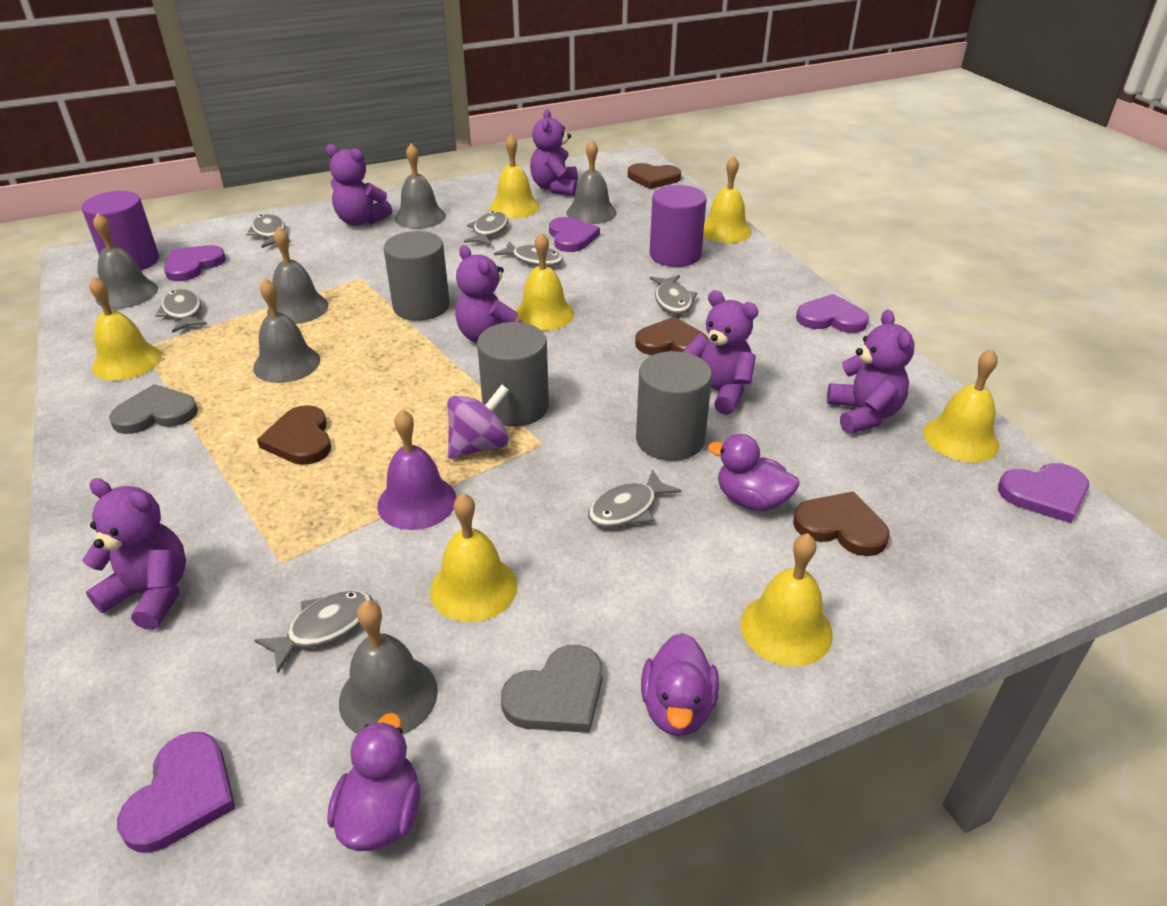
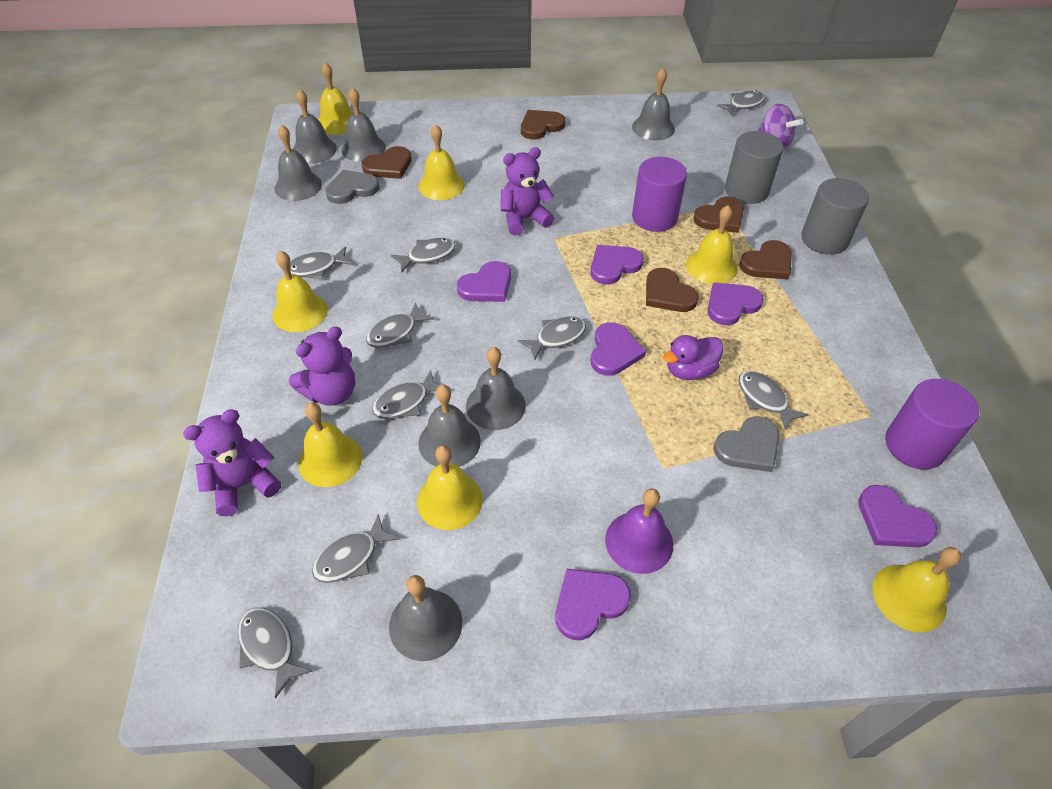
brown heart: 4 -> 5
grey bell: 6 -> 7
grey cylinder: 3 -> 2
grey fish: 7 -> 9
purple duck: 3 -> 1
purple heart: 5 -> 6
purple teddy bear: 6 -> 3

